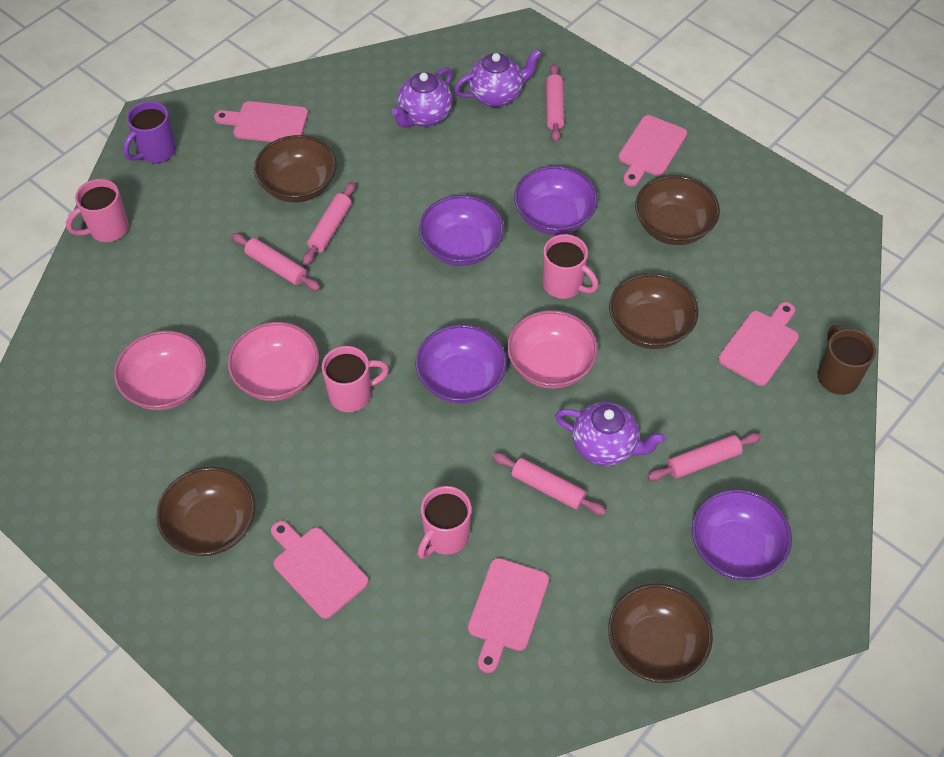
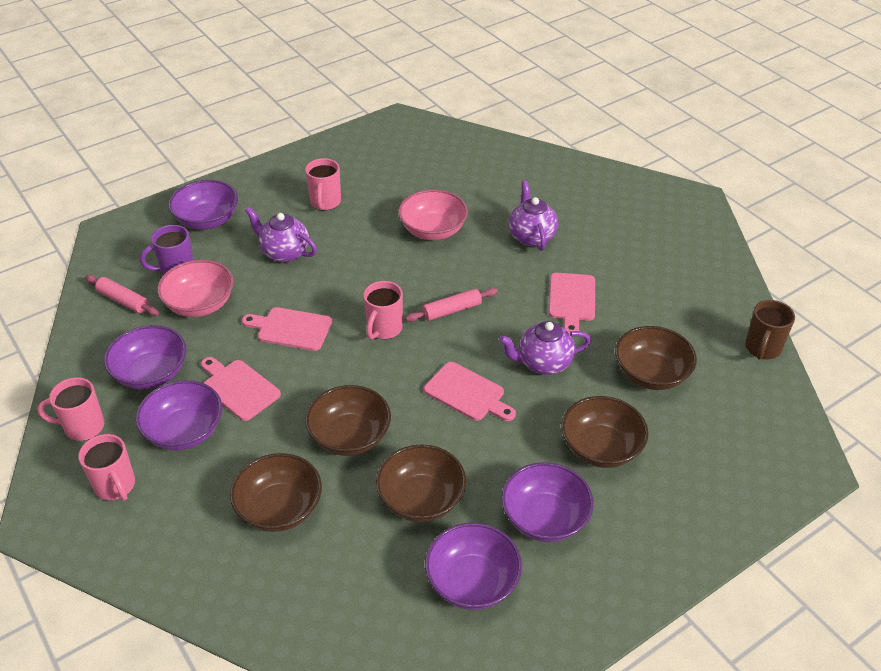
pink bowl: 3 -> 2
pink cutting board: 5 -> 4
pink rolling pin: 5 -> 2
purple bowl: 4 -> 5

